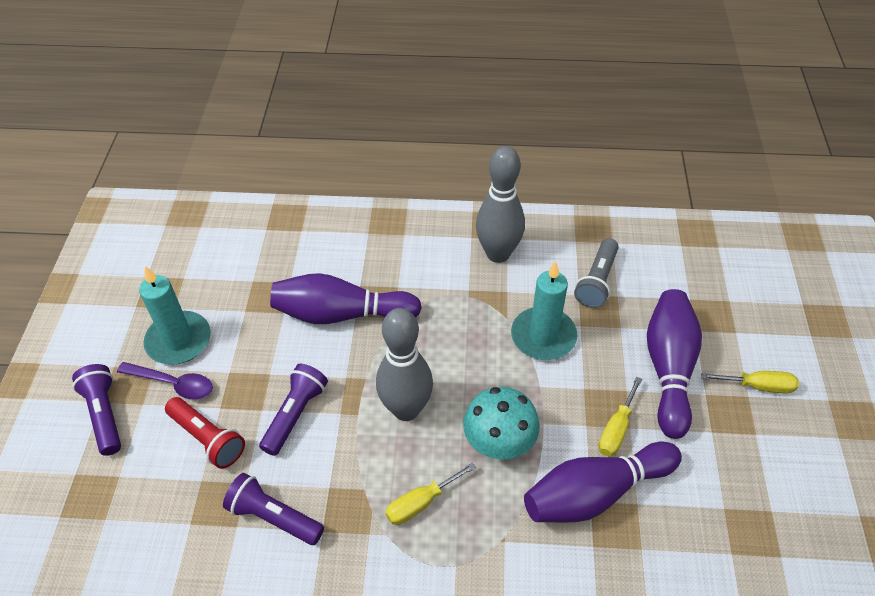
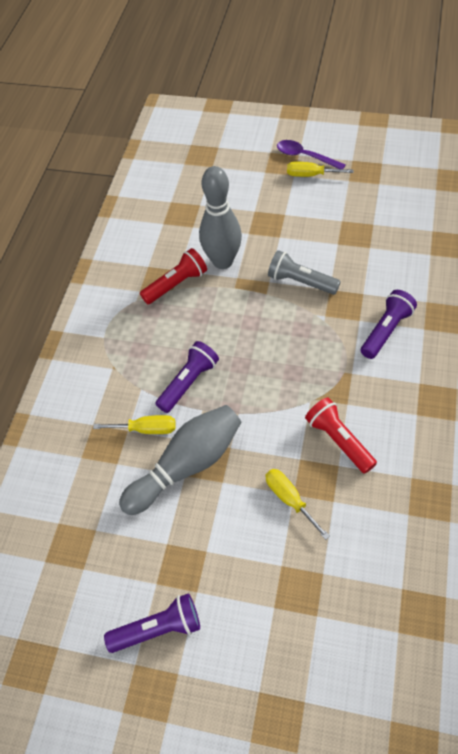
purple bowling pin: 3 -> 0
red flashlight: 1 -> 2
turquoise candle: 2 -> 0
turquoise mushroom: 1 -> 0

